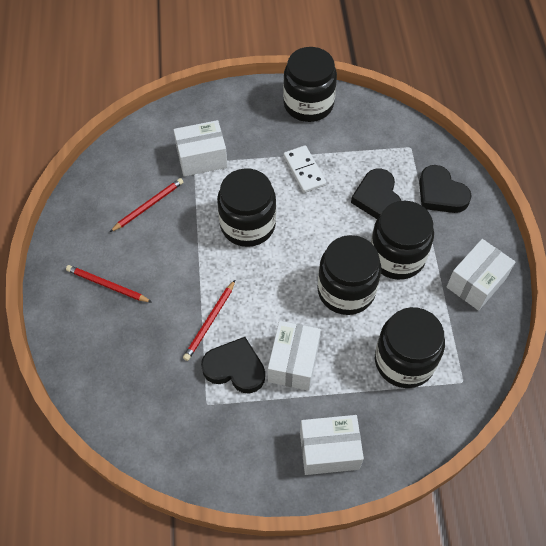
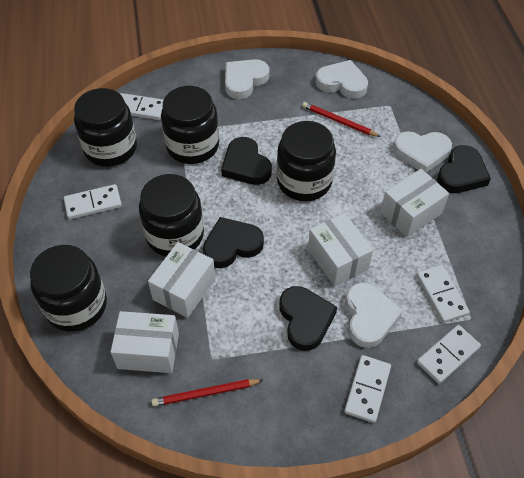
black heart: 3 -> 4
red pencil: 3 -> 2
white domino: 1 -> 5
white heart: 0 -> 4

